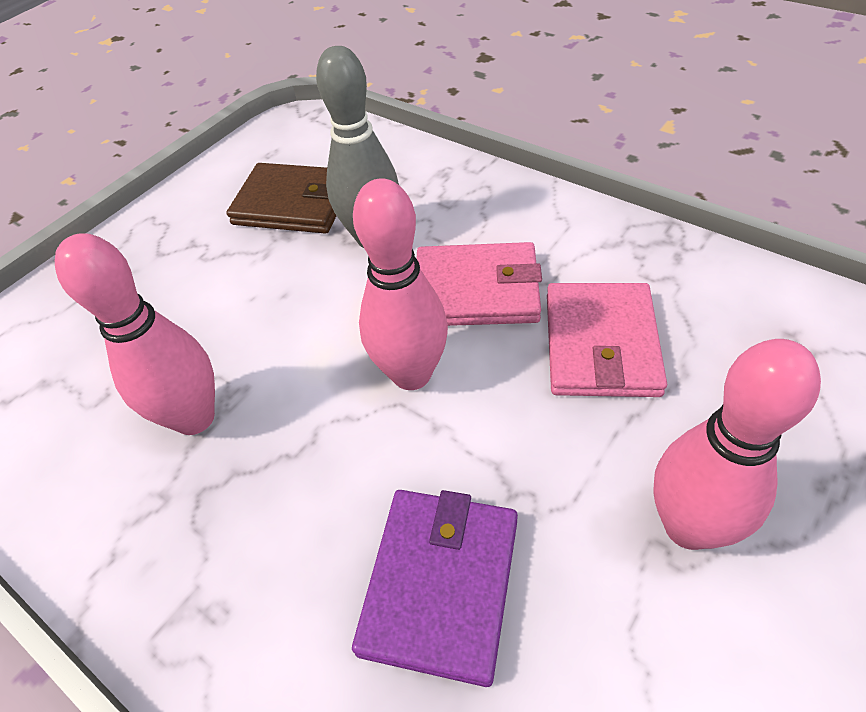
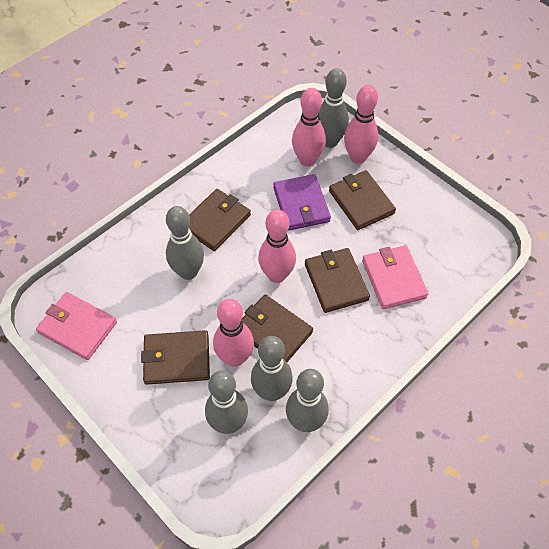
brown wallet: 1 -> 5
grey bowling pin: 1 -> 5
pink bowling pin: 3 -> 4

